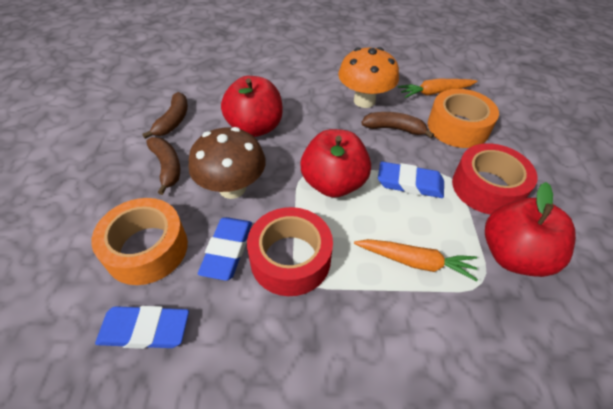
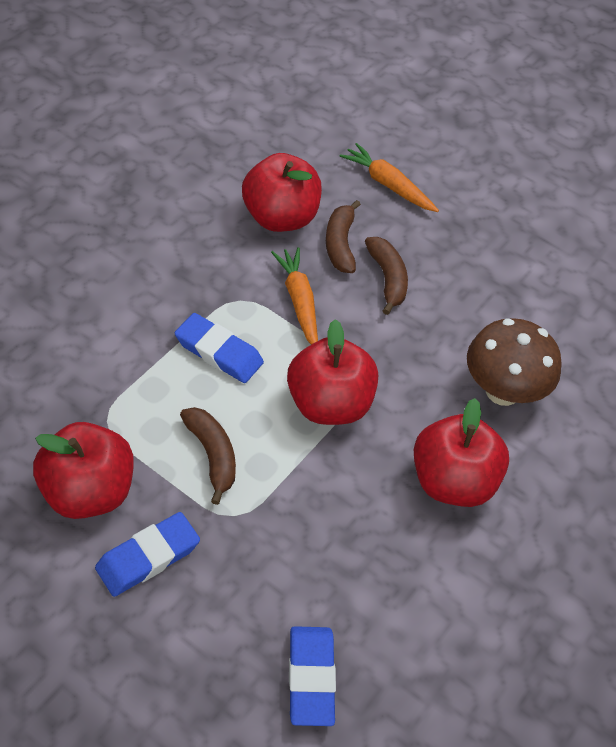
orange mushroom: 1 -> 0
orange tape: 2 -> 0
red apple: 3 -> 4
red tape: 2 -> 0

